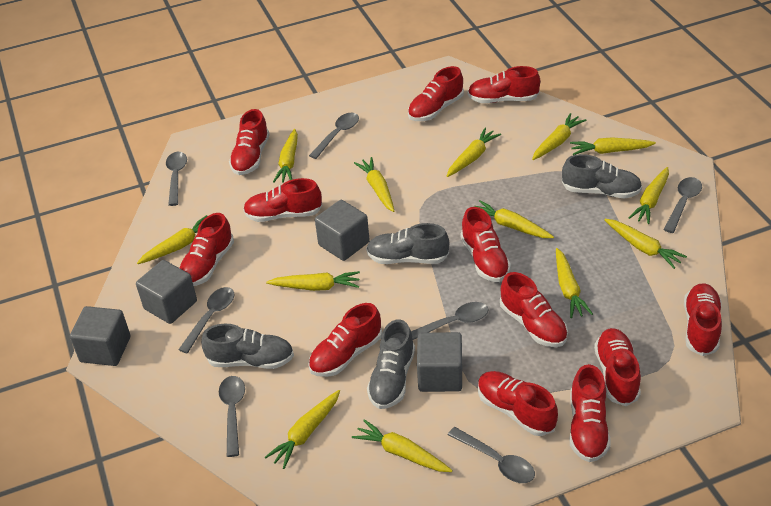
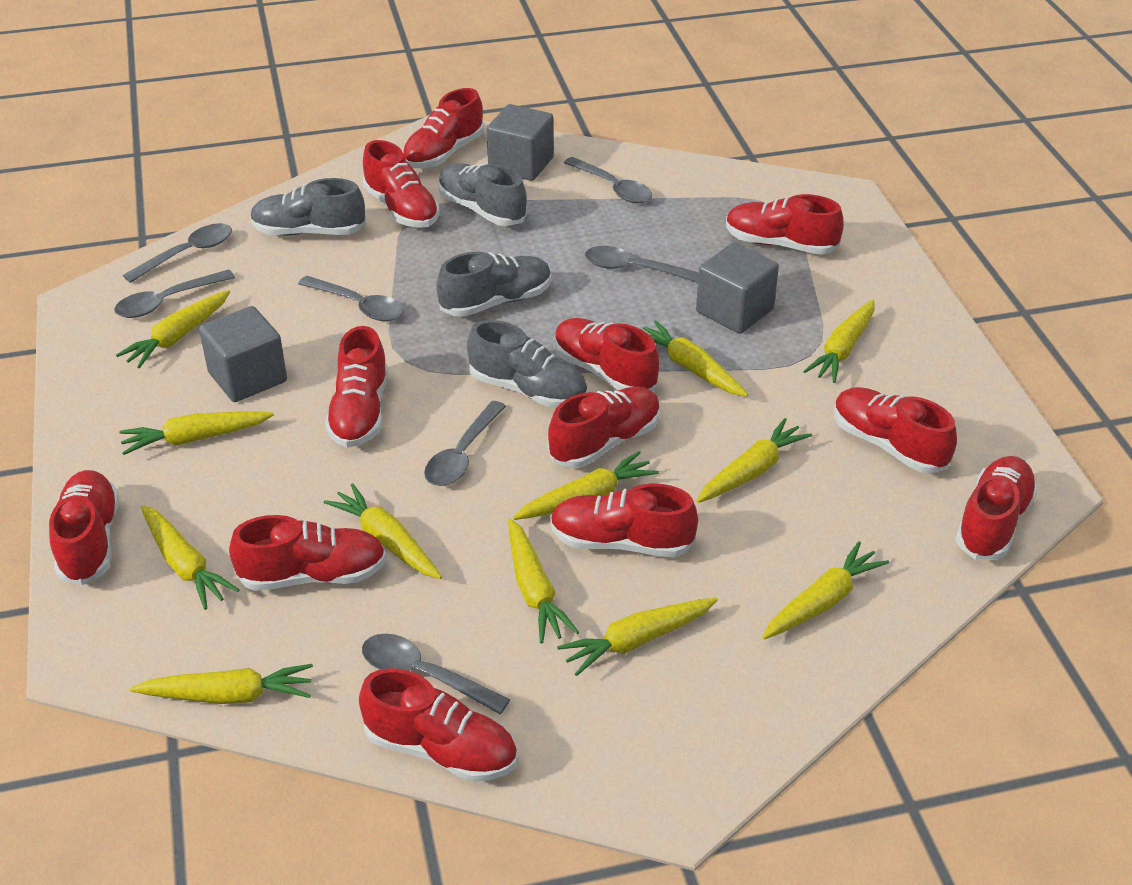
grey cube: 4 -> 3
yellow carrot: 13 -> 12

